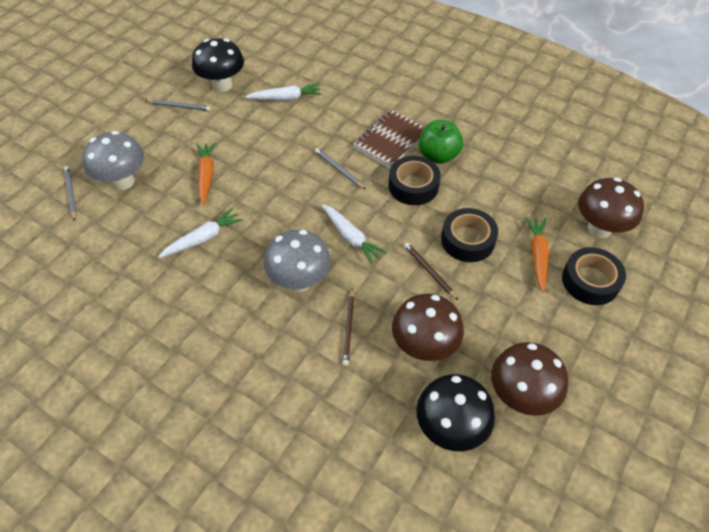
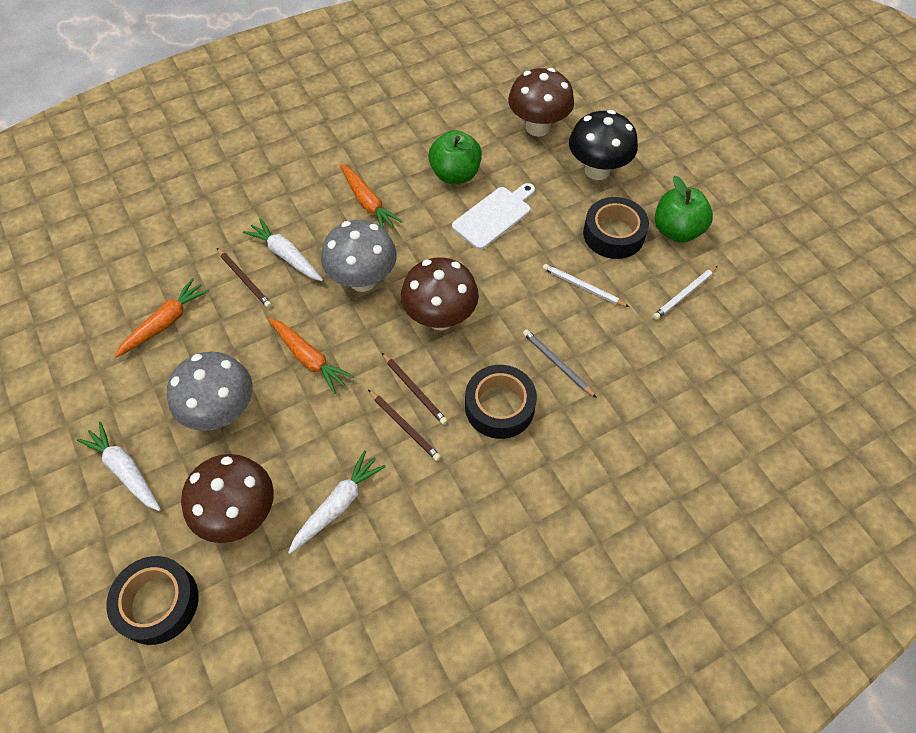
black mushroom: 2 -> 1
brown notebook: 1 -> 0
brown pencil: 2 -> 3
green apple: 1 -> 2
grey pencil: 3 -> 1
orange carrot: 2 -> 3
white cutting board: 0 -> 1
white pencil: 0 -> 2

